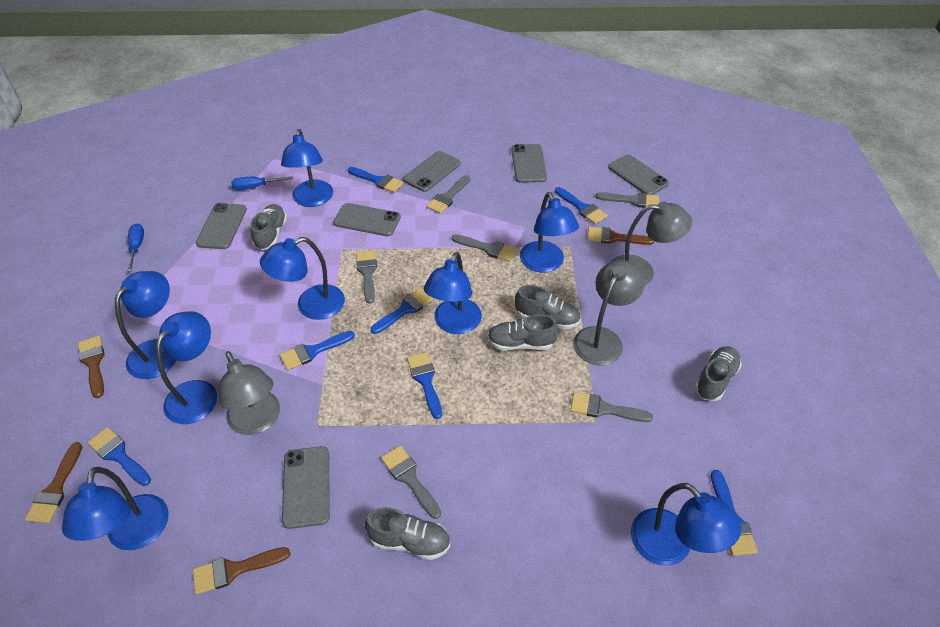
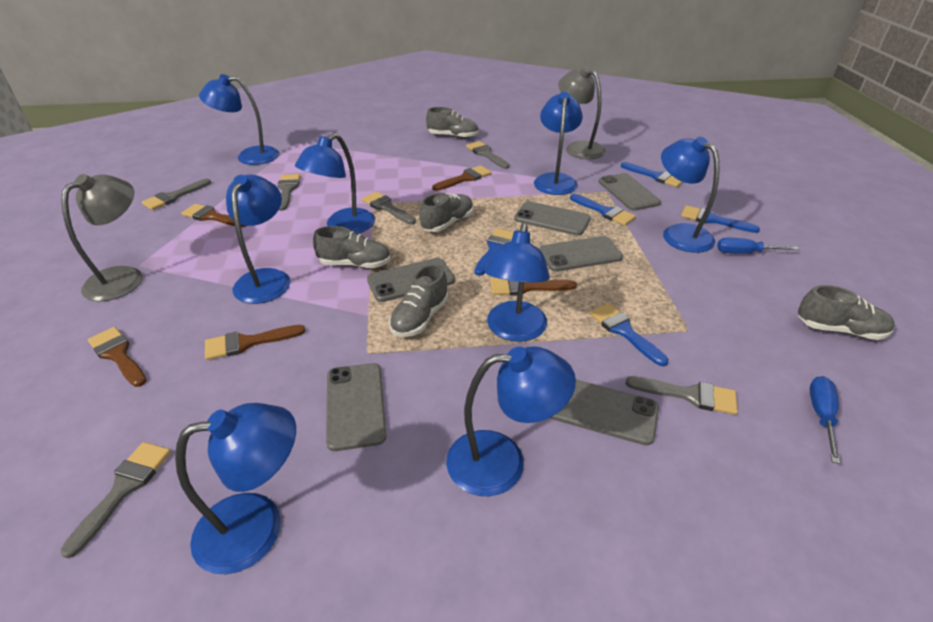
blue brush: 7 -> 5
brown brush: 4 -> 5
grey lamp: 3 -> 2

